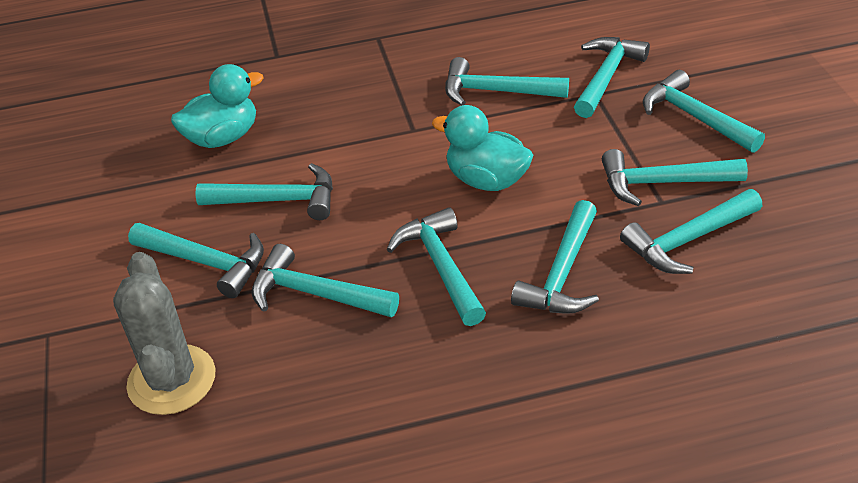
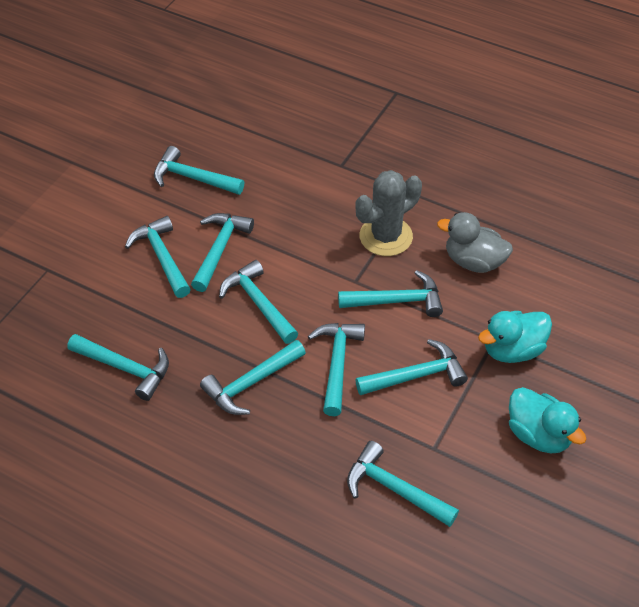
grey duck: 0 -> 1

